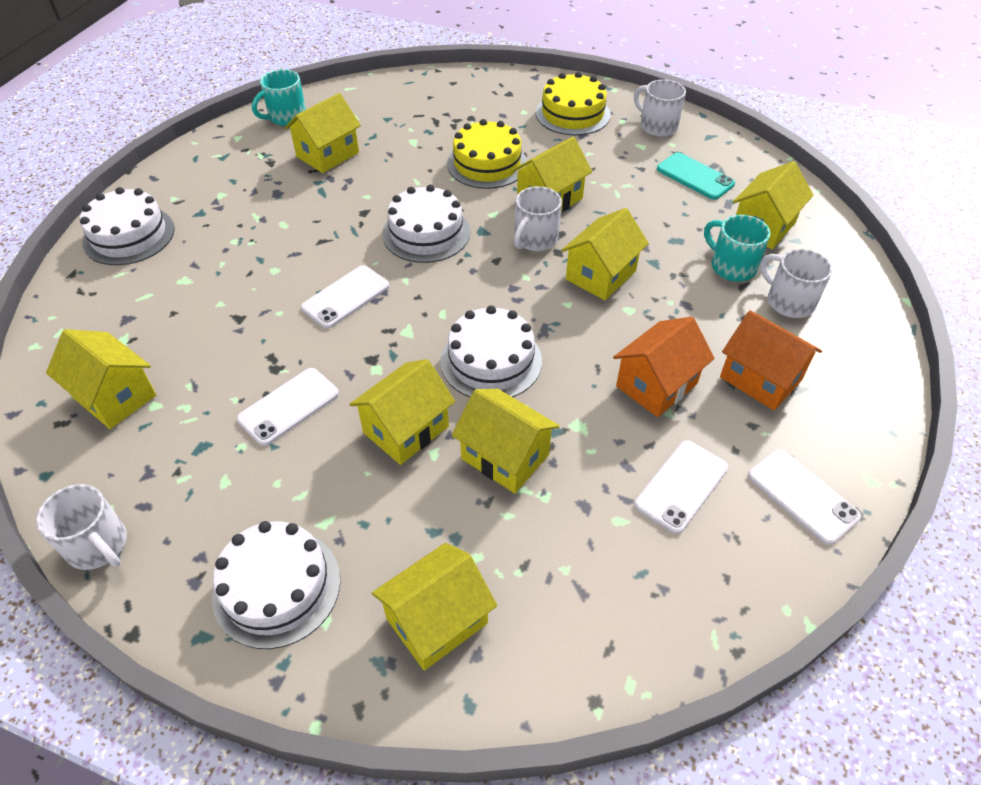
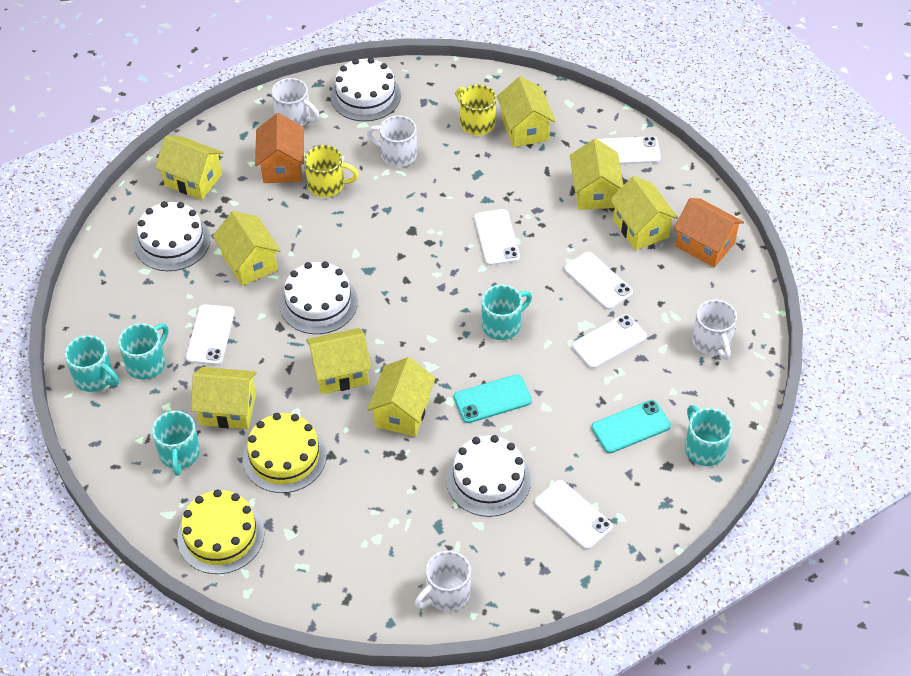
turquoise mug: 2 -> 5
turquoise phone: 1 -> 2
white phone: 4 -> 6
yellow mug: 0 -> 2

